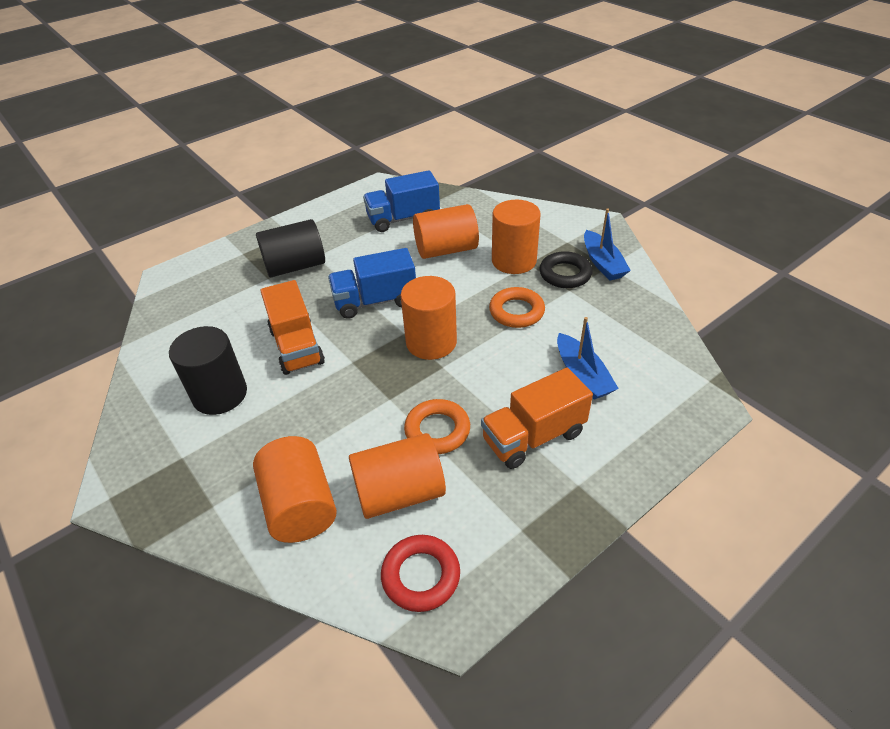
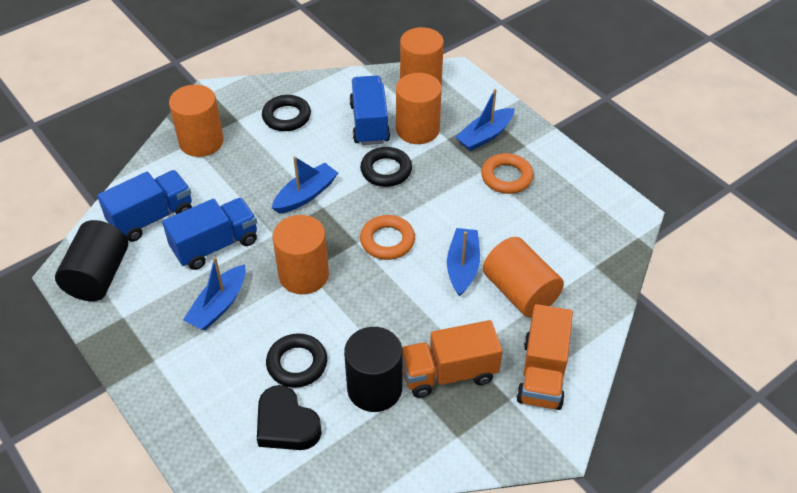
black heart: 0 -> 1
black ring: 1 -> 3
blue boat: 2 -> 4
blue truck: 2 -> 3
red ring: 1 -> 0

